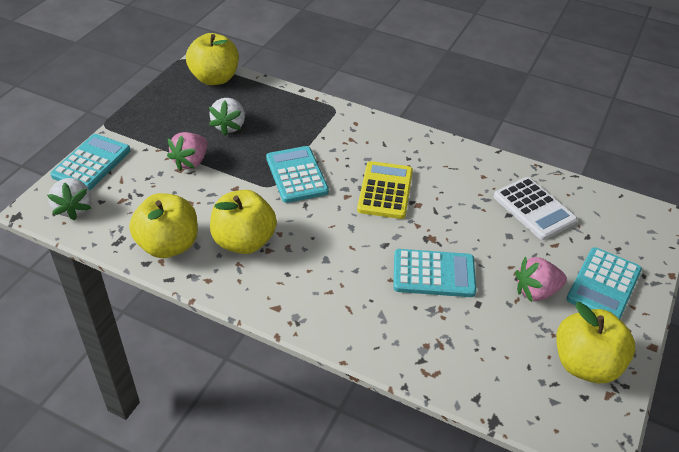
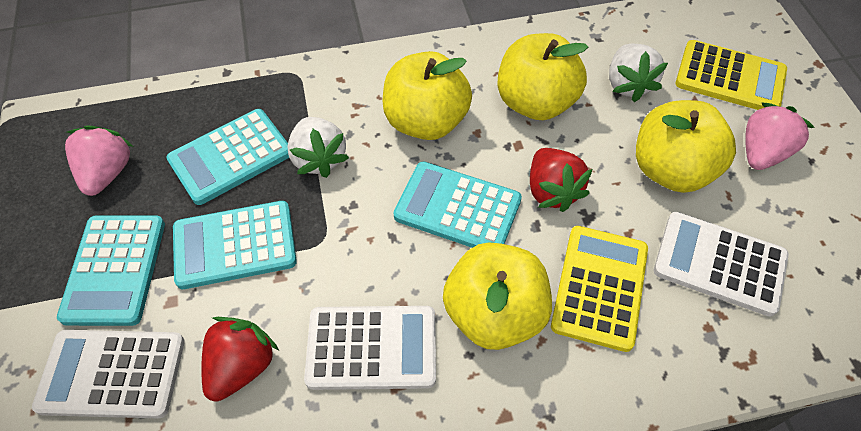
red strawberry: 0 -> 2
white calculator: 1 -> 3
yellow calculator: 1 -> 2

